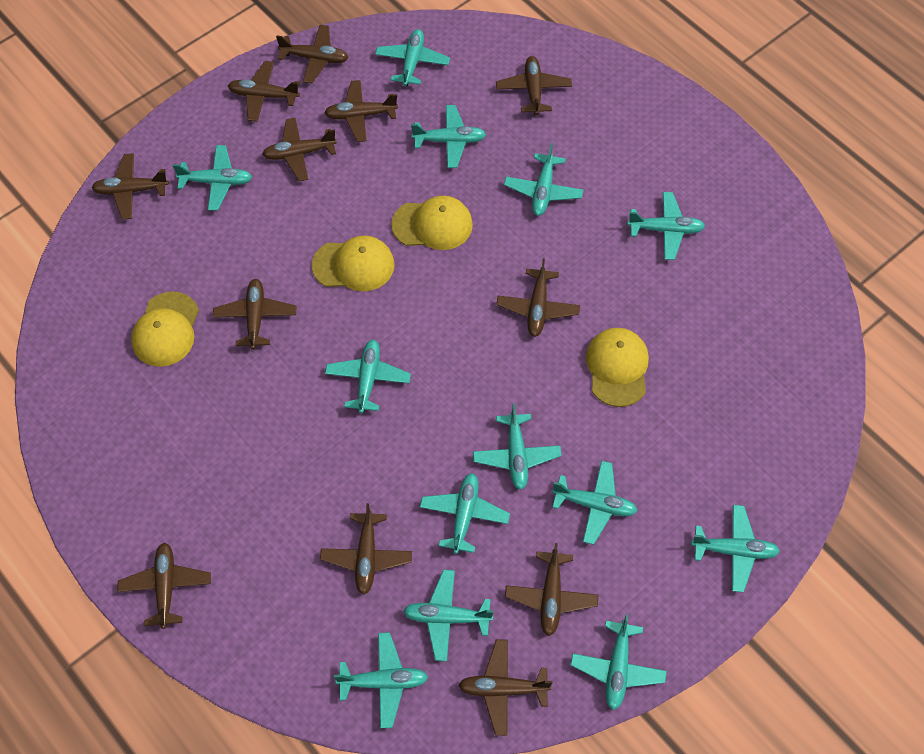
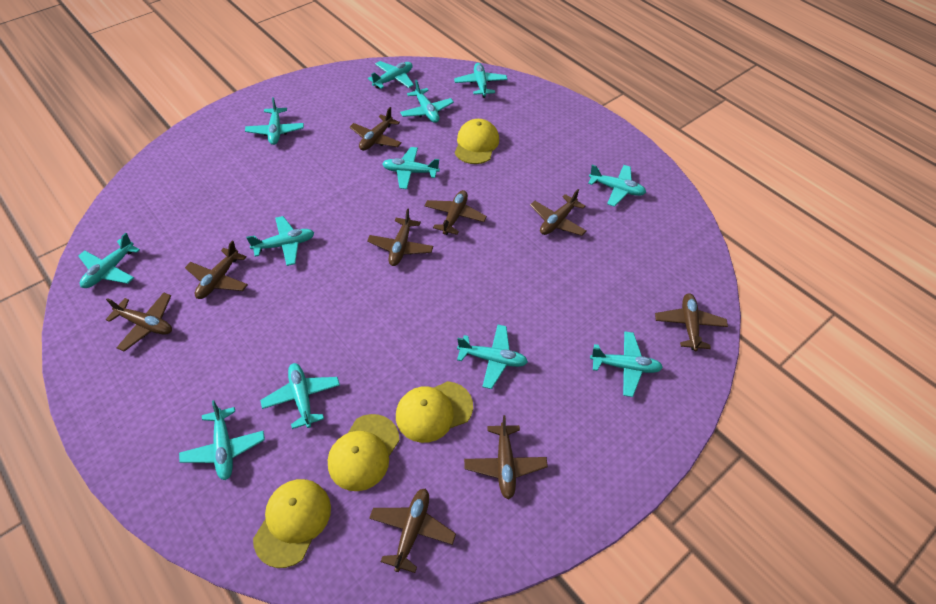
brown plane: 12 -> 9
turquoise plane: 13 -> 12

